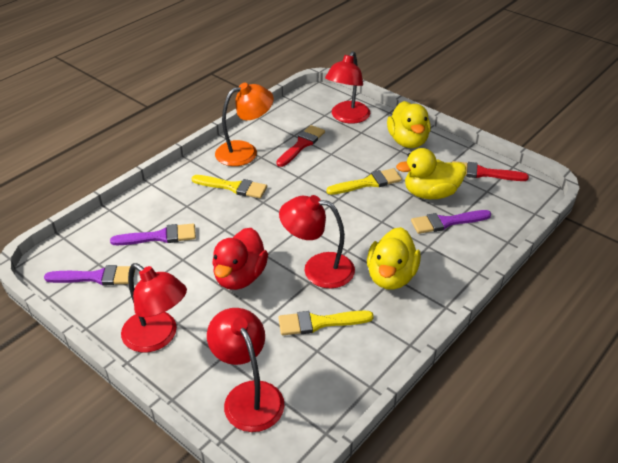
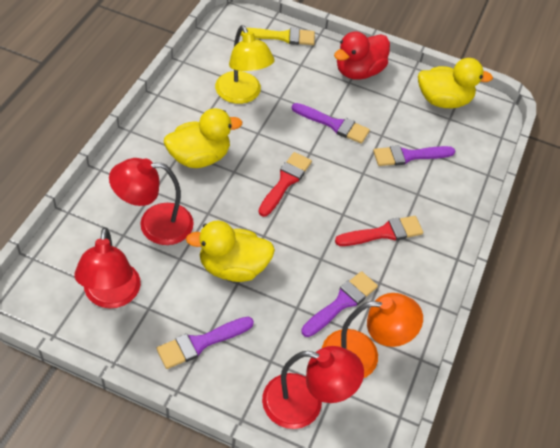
purple brush: 3 -> 4
red lamp: 4 -> 3
yellow brush: 3 -> 1
yellow lamp: 0 -> 1

